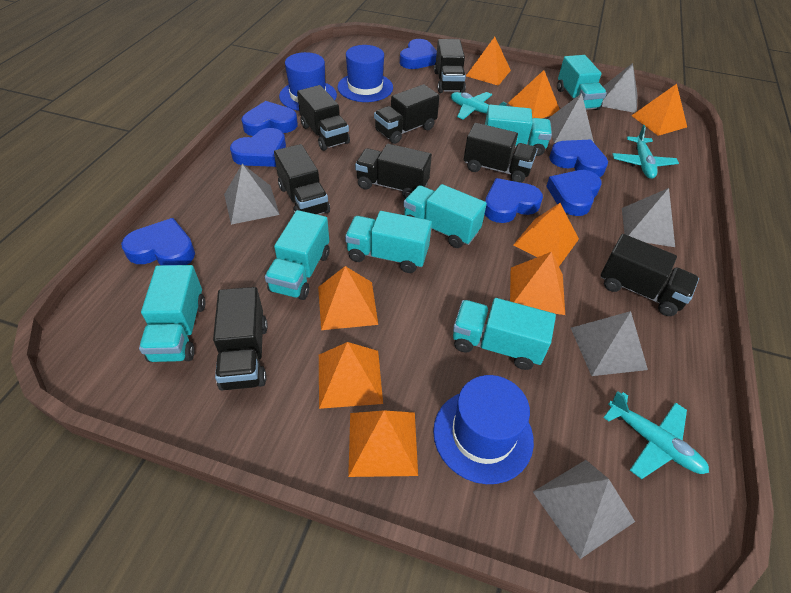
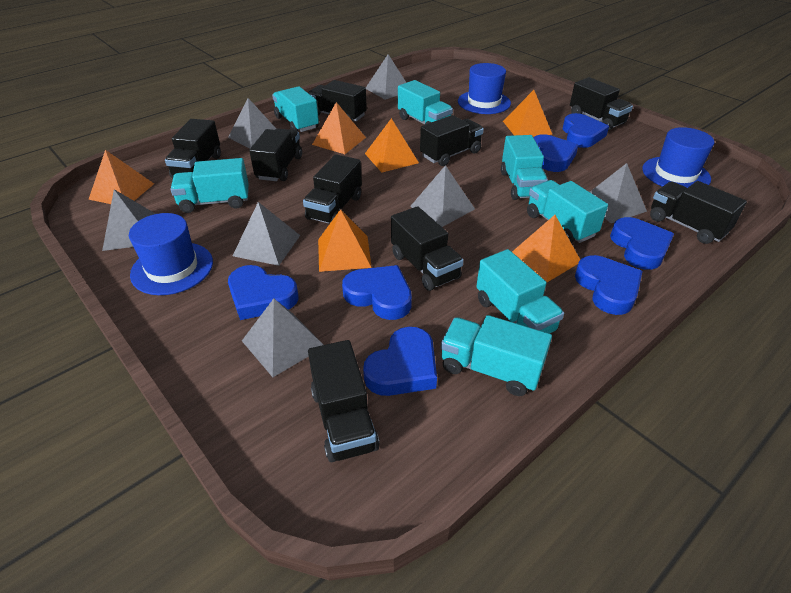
black truck: 8 -> 9
grey pyramid: 6 -> 7
orange pyramid: 8 -> 6
turquoise plane: 3 -> 0

